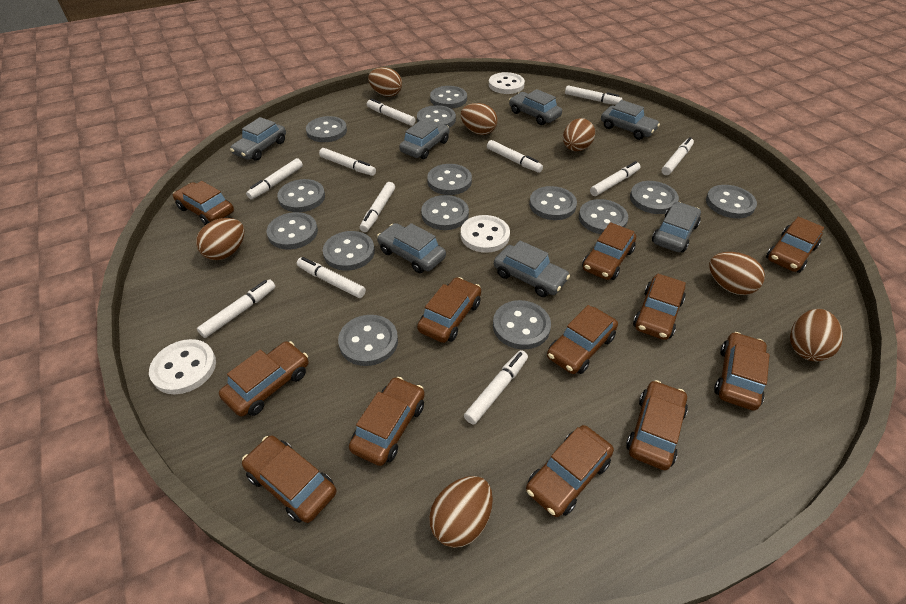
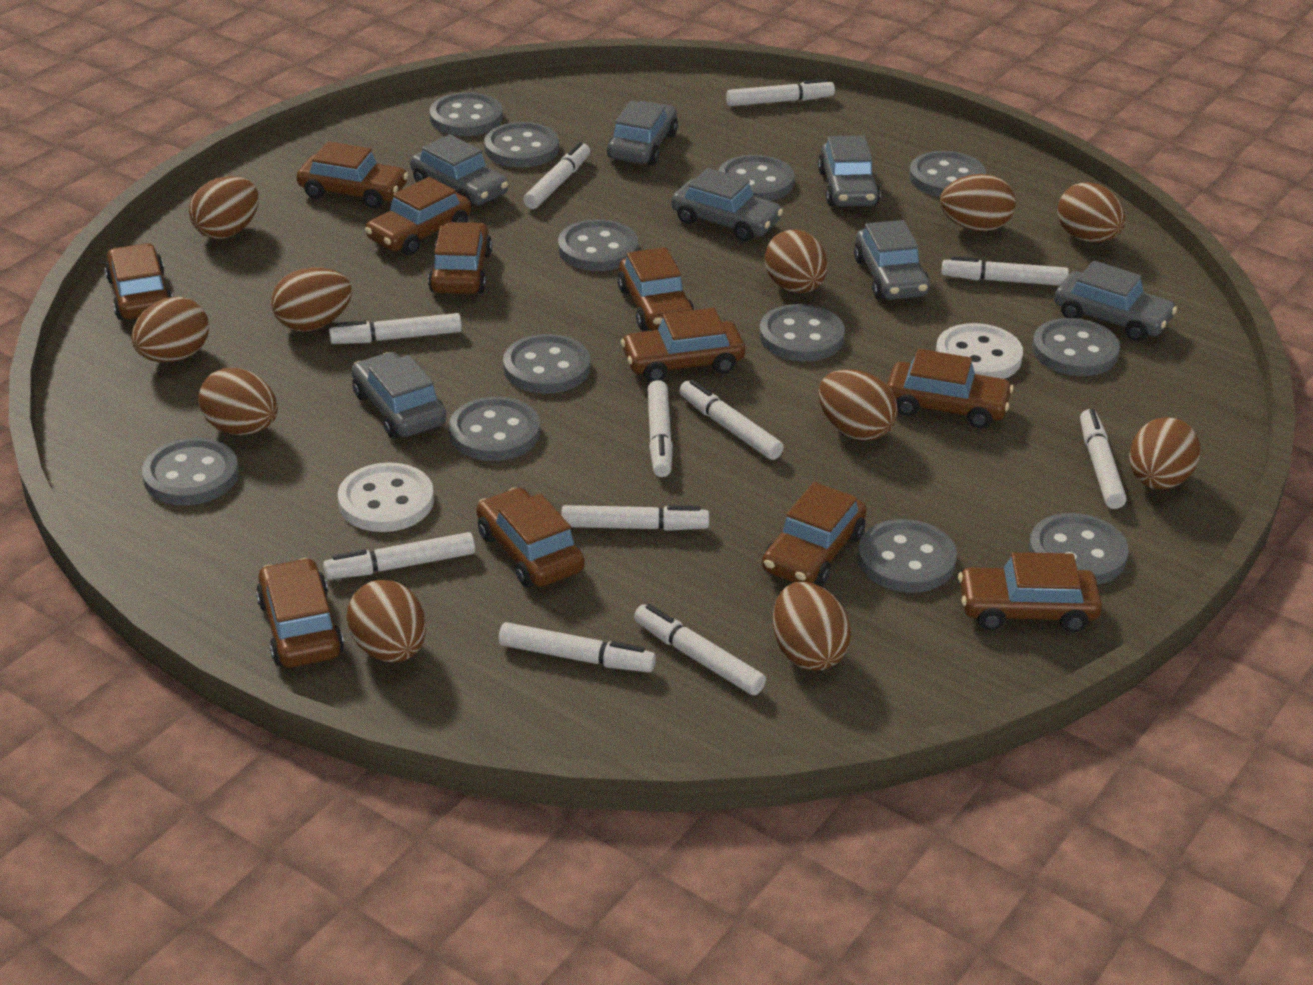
brown car: 12 -> 11
brown egg: 7 -> 11
grey button: 14 -> 12
white button: 3 -> 2

